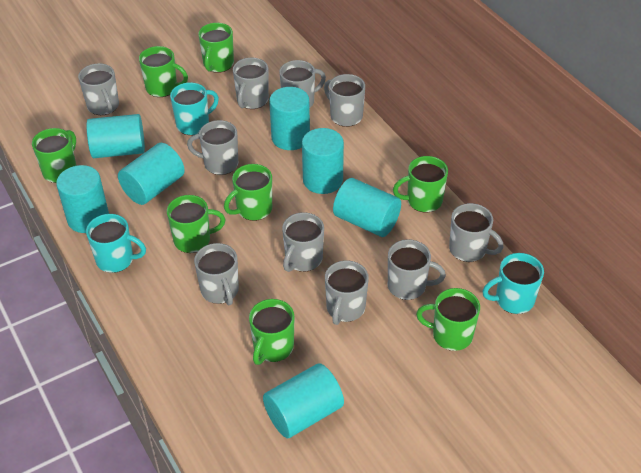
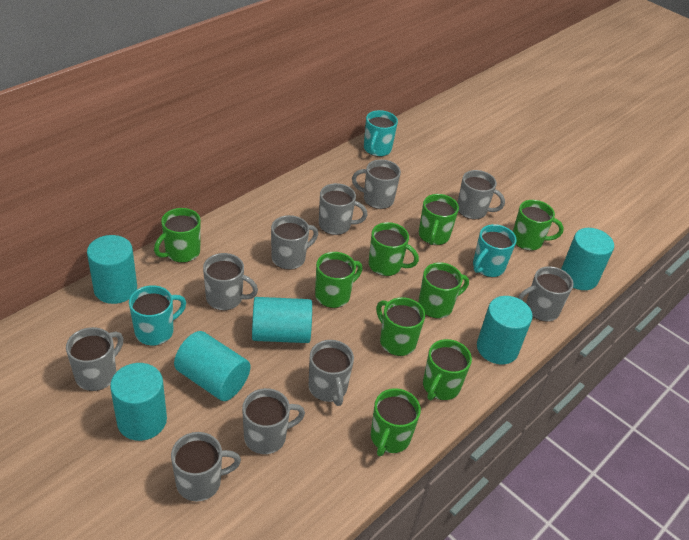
green mug: 8 -> 9
turquoise cylinder: 7 -> 6

